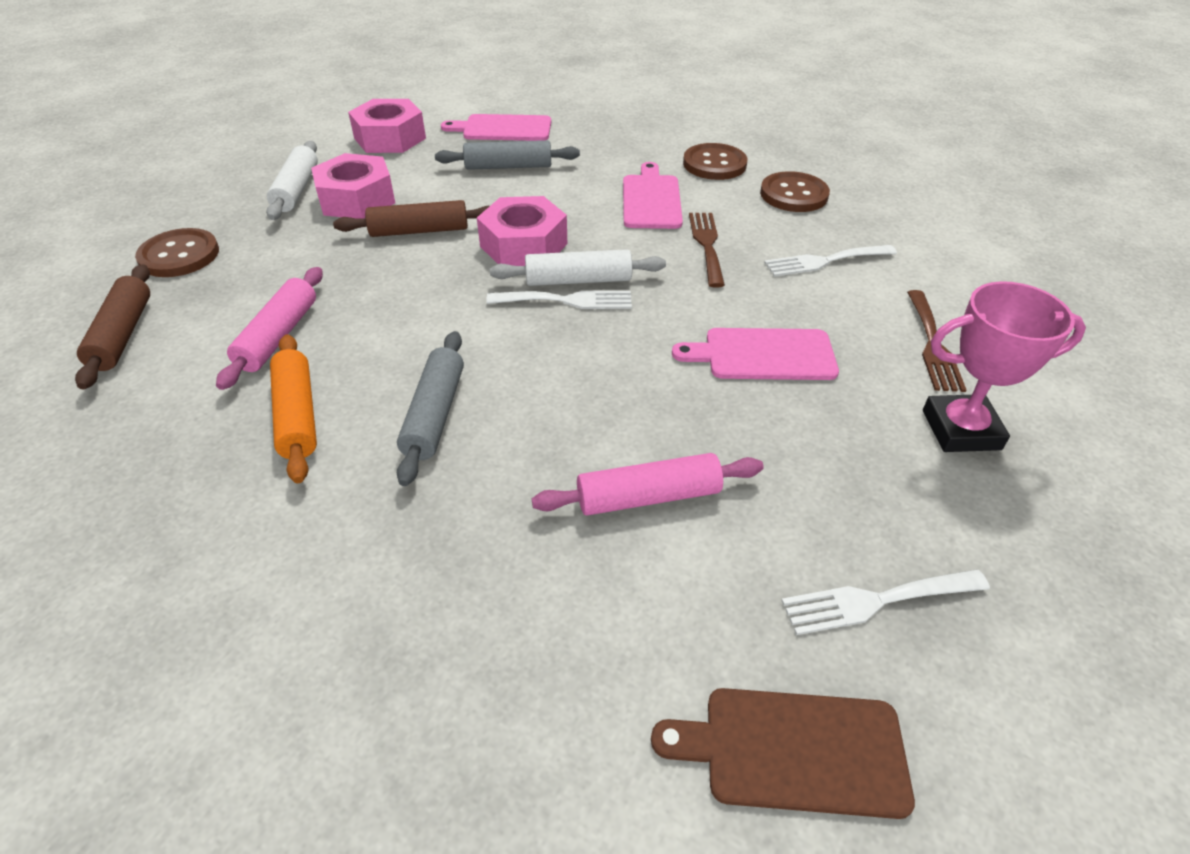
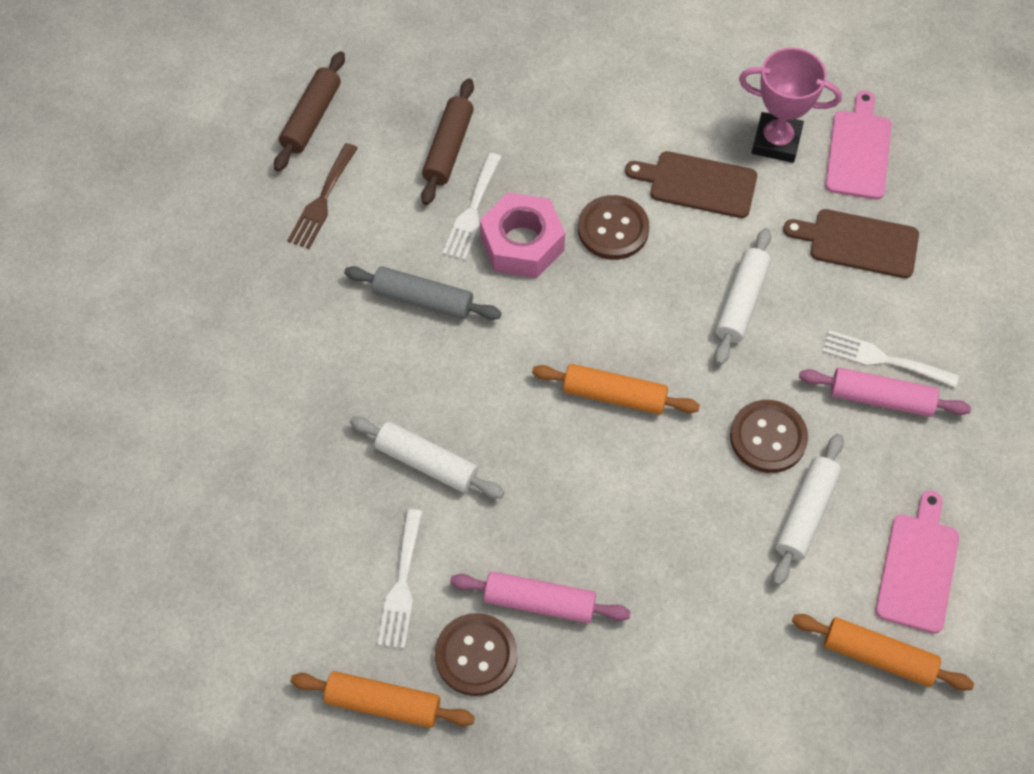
brown cutting board: 1 -> 2
brown fork: 2 -> 1
grey rolling pin: 2 -> 1
orange rolling pin: 1 -> 3
pink cutting board: 3 -> 2
pink nut: 3 -> 1
white rolling pin: 2 -> 3

